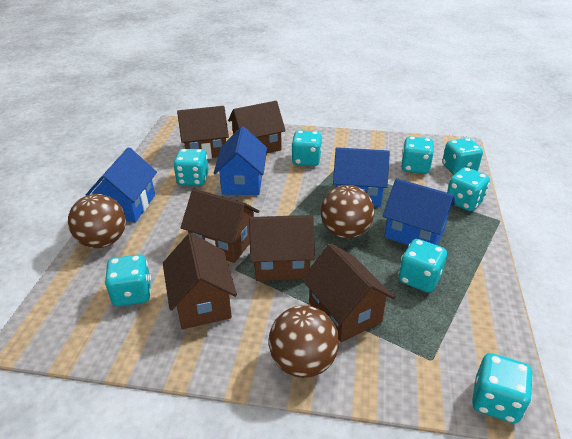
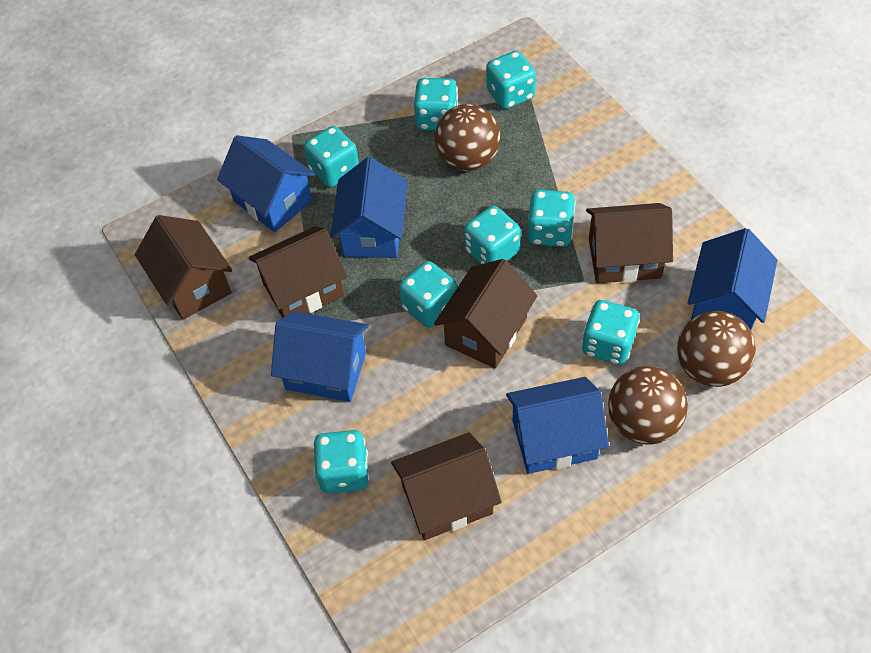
blue house: 4 -> 5
brown house: 6 -> 5

